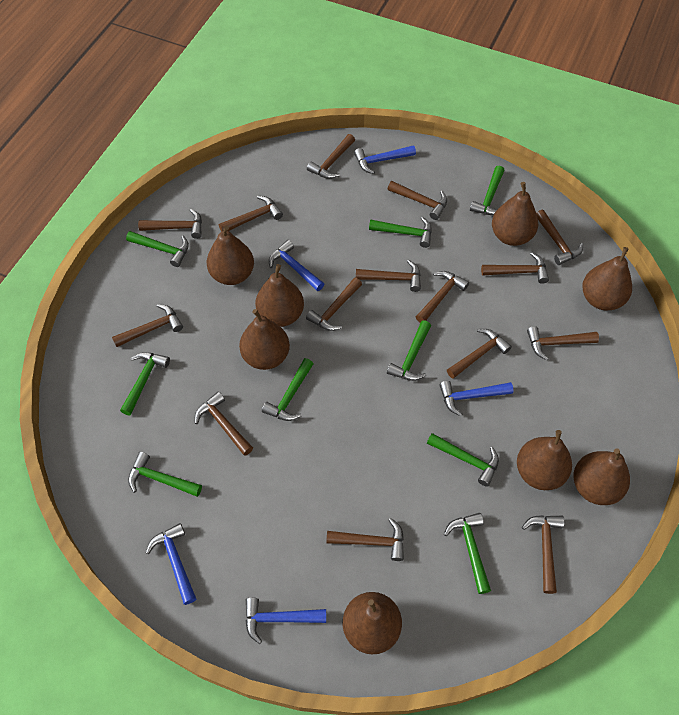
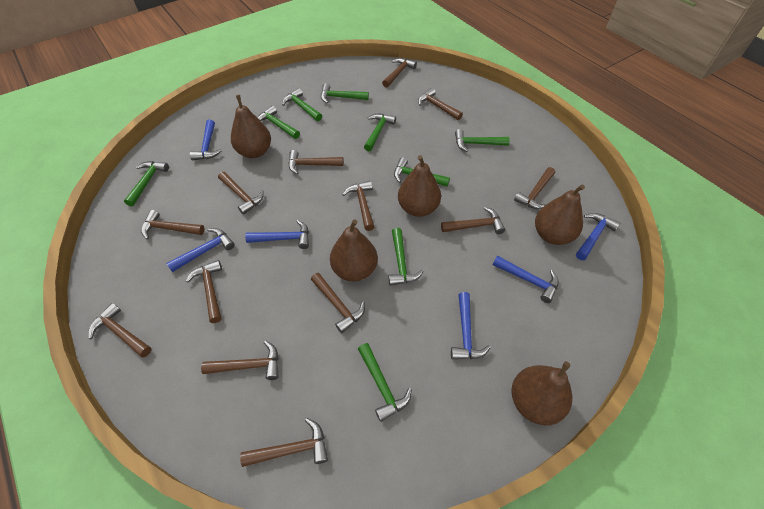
blue hammer: 5 -> 6
brown hammer: 15 -> 13
brown pear: 8 -> 5

